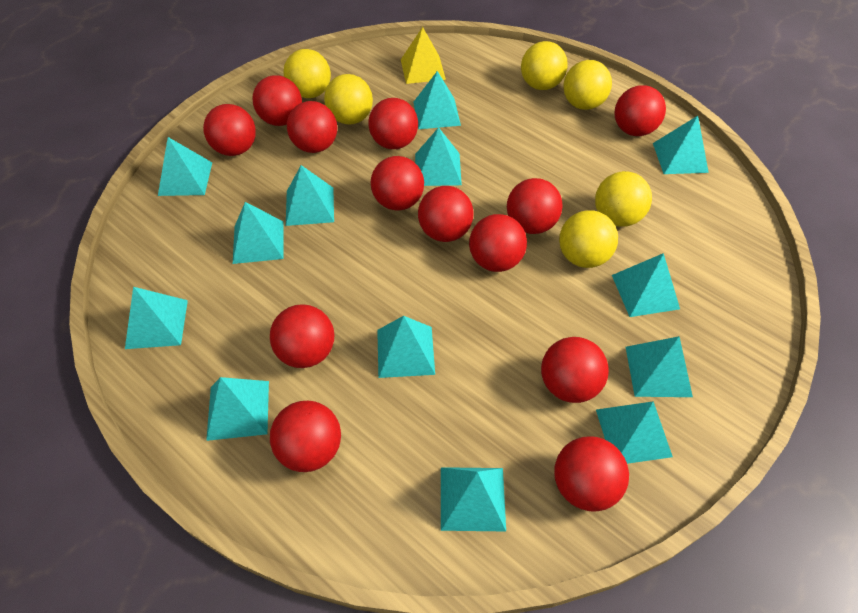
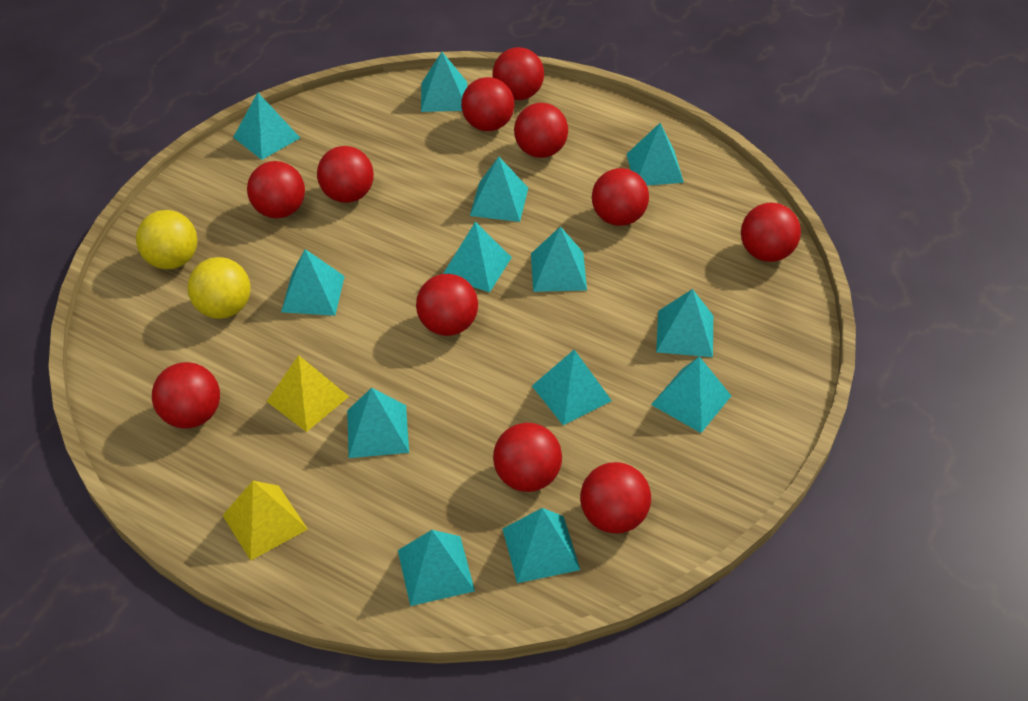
red ball: 13 -> 11
yellow ball: 6 -> 2
yellow pyramid: 1 -> 2

